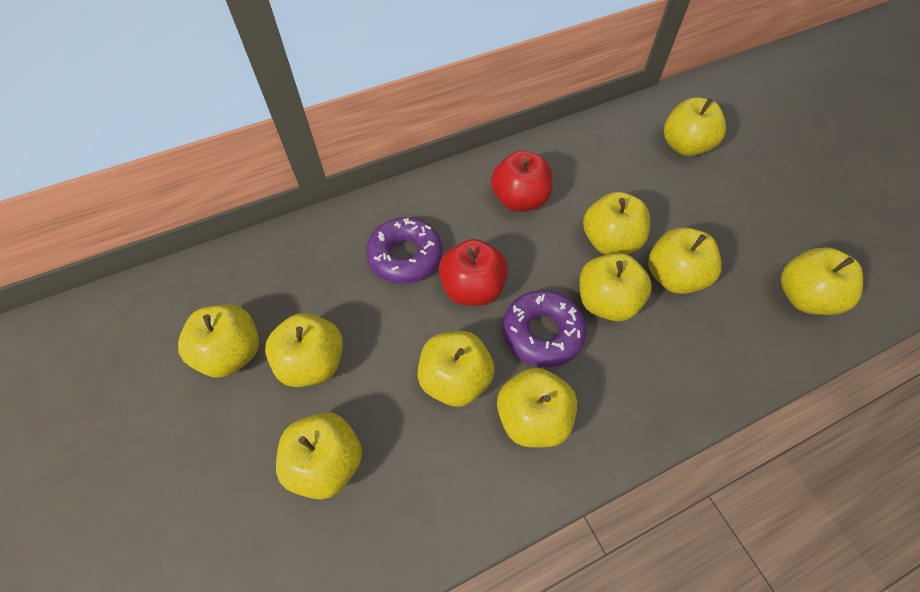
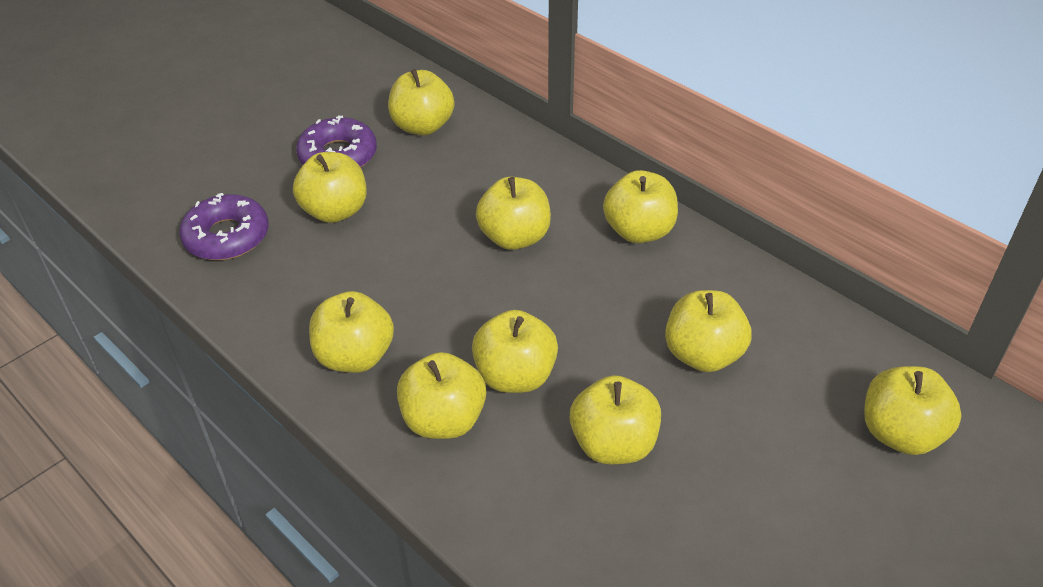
red apple: 2 -> 0

